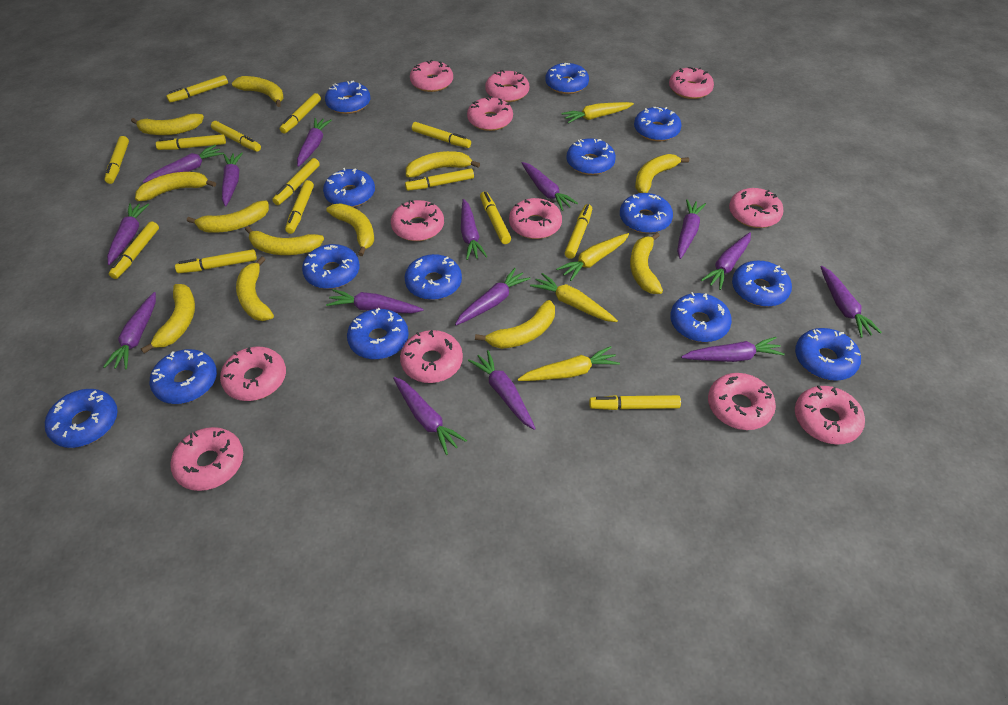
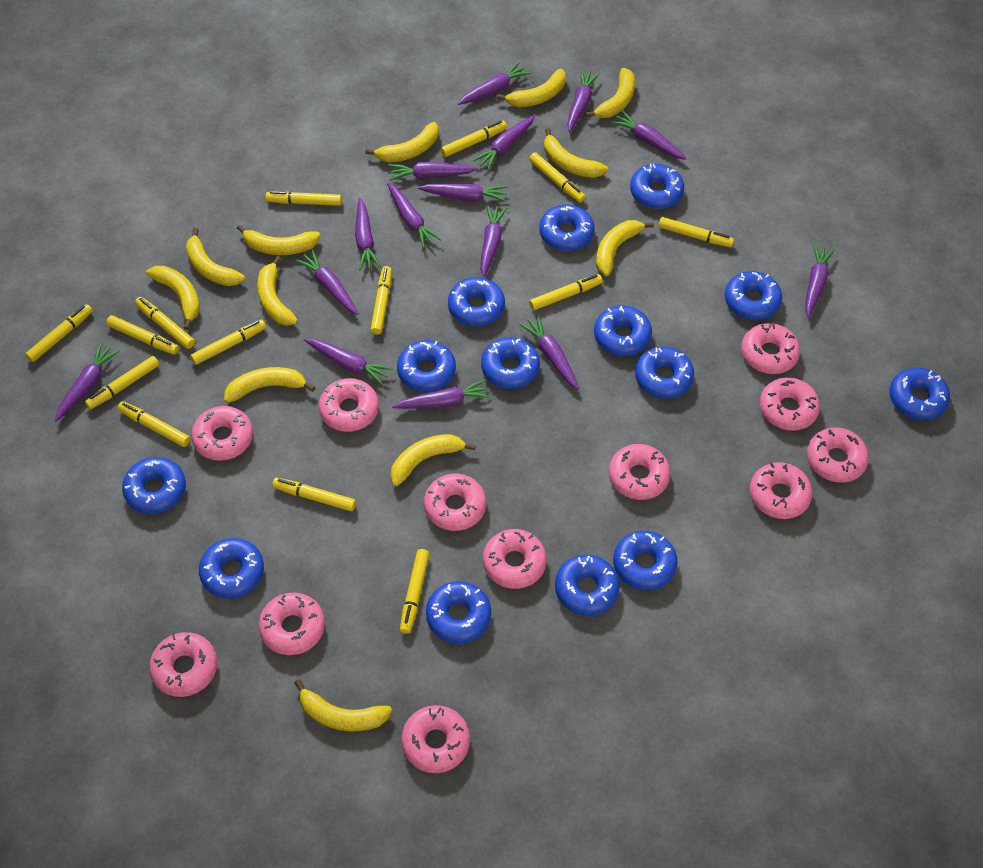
yellow carrot: 4 -> 0

